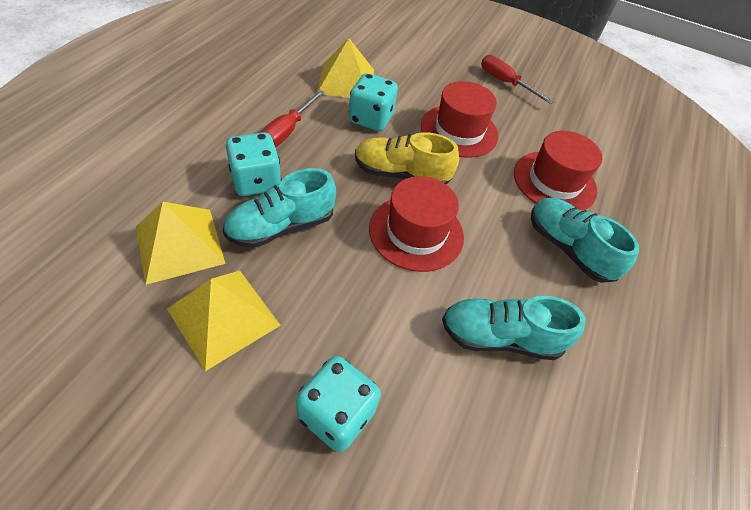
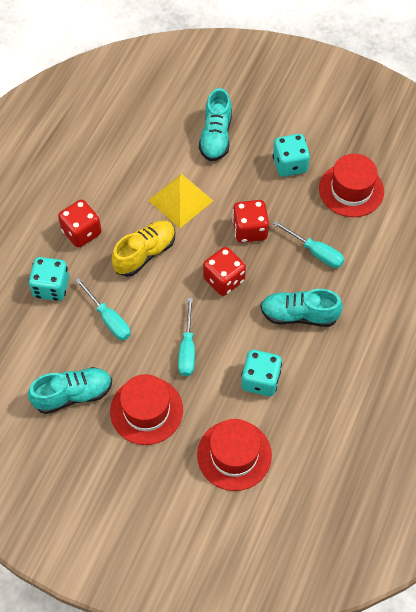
red dice: 0 -> 3
red screwdriver: 2 -> 0
turquoise screwdriver: 0 -> 3
yellow pyramid: 3 -> 1

